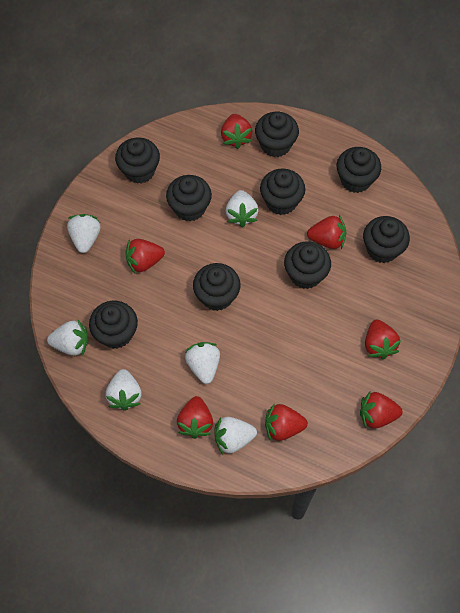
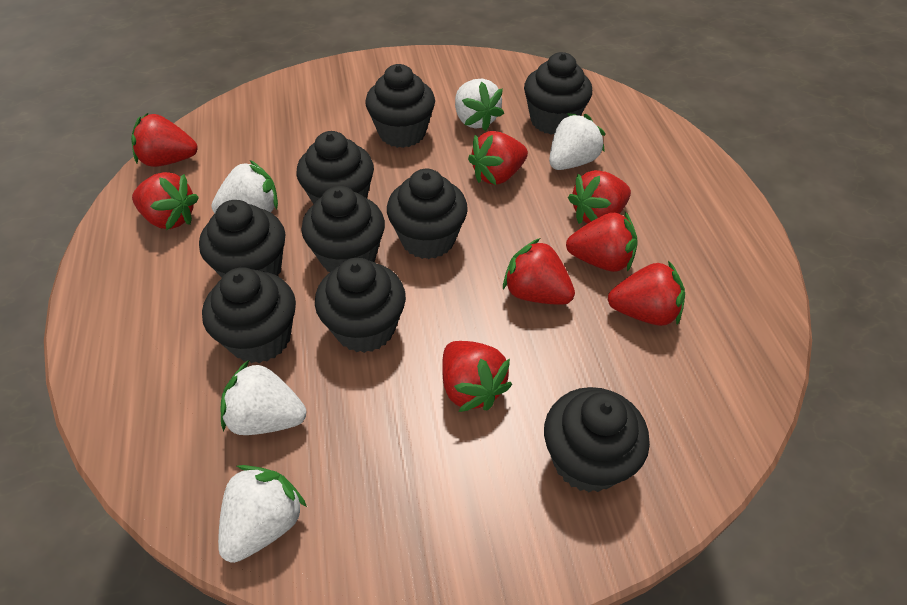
red strawberry: 7 -> 8
white strawberry: 6 -> 5

